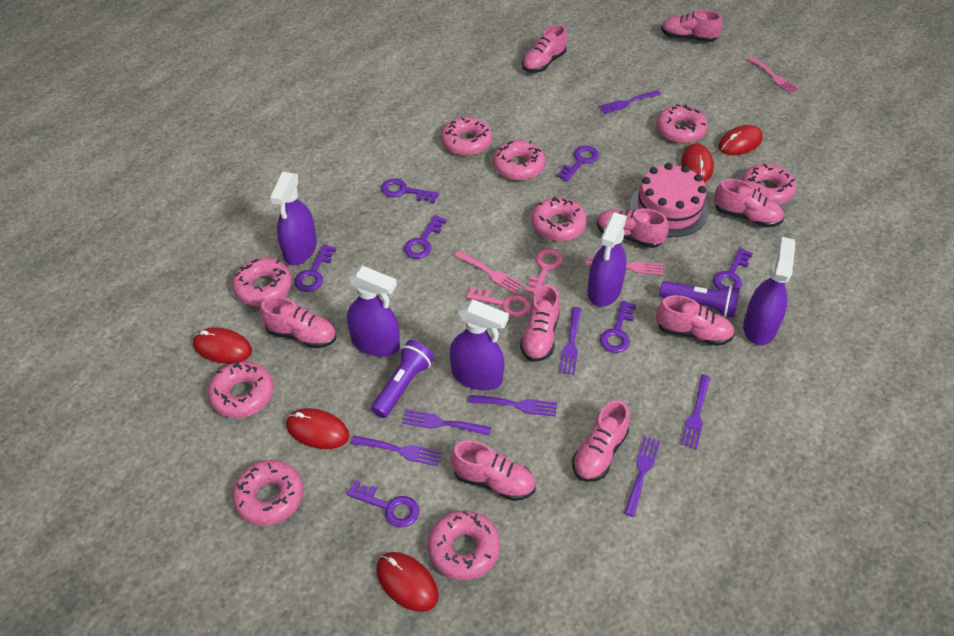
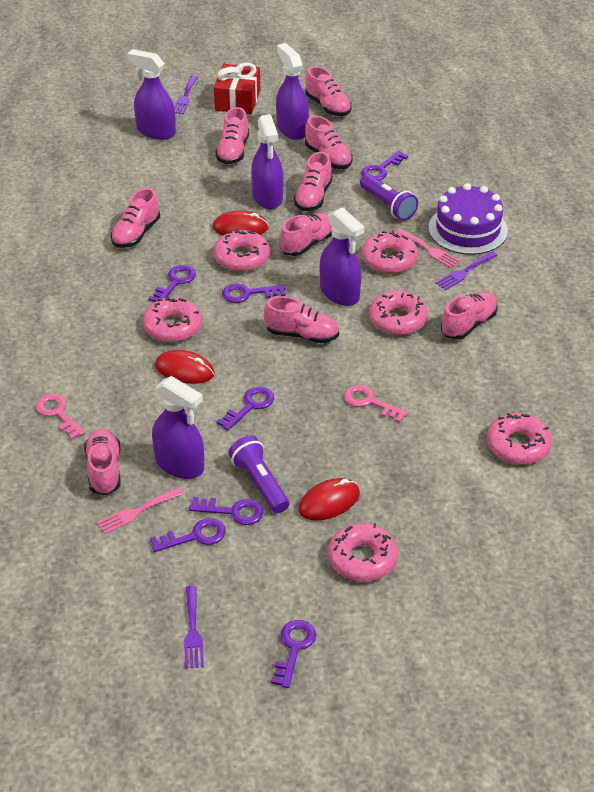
pink cake: 1 -> 0
pink donut: 9 -> 6
pink fork: 3 -> 2
purple cake: 0 -> 1
purple fork: 7 -> 3
red gift: 0 -> 1
red mouse: 5 -> 3

